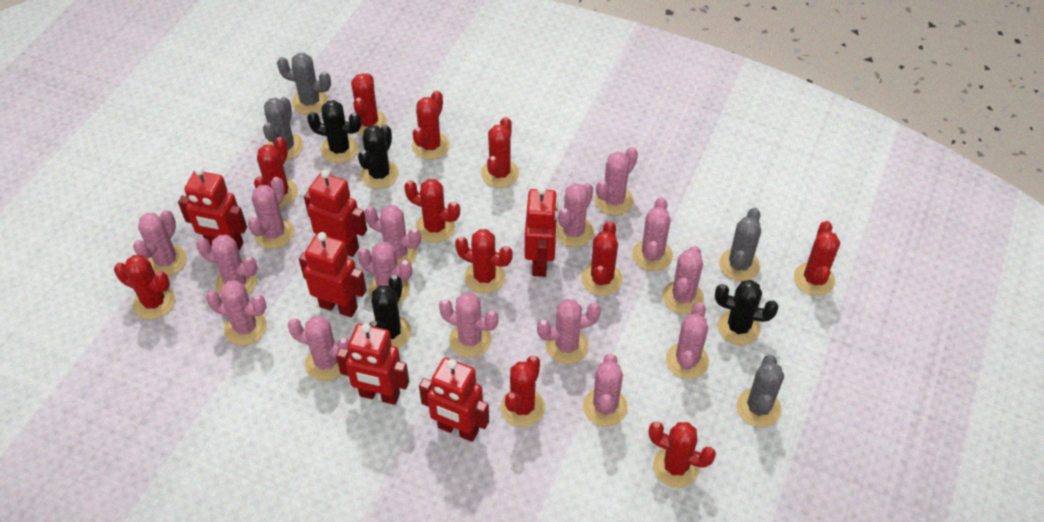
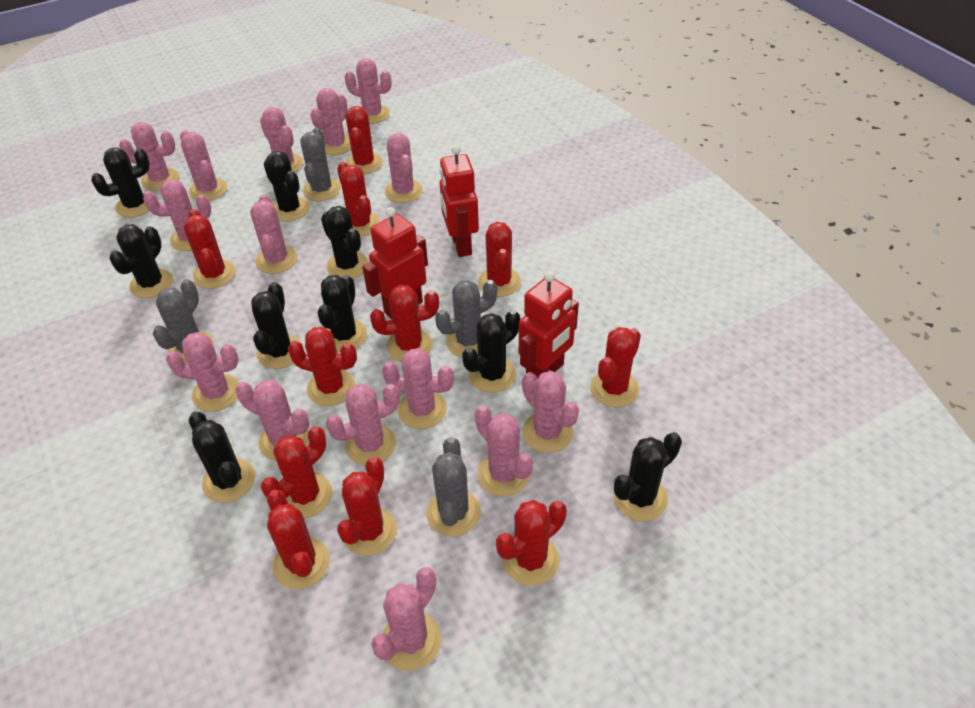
black cactus: 4 -> 9
red robot: 6 -> 3

